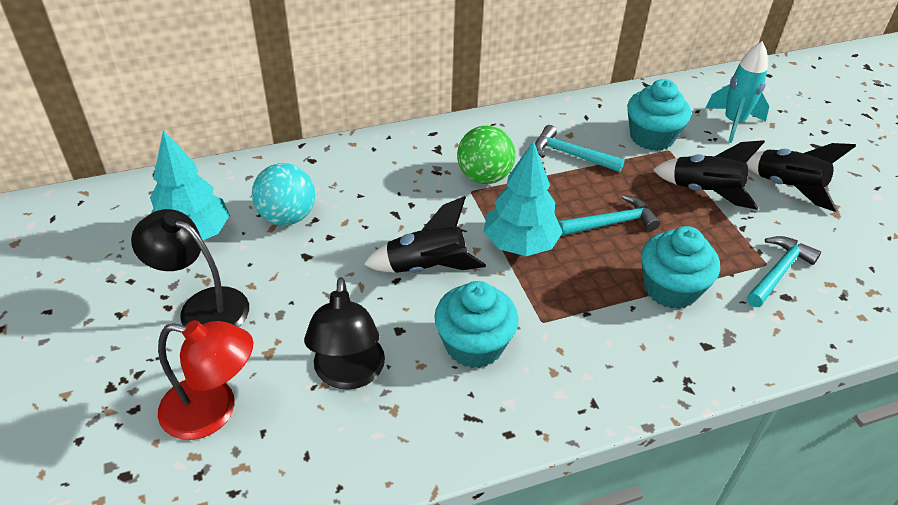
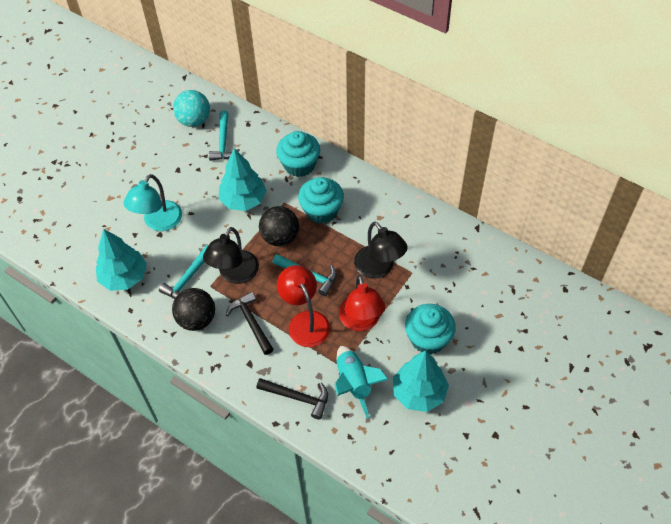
black ball: 0 -> 2
black hammer: 0 -> 2
black rocket: 3 -> 0
green ball: 1 -> 0
red lamp: 1 -> 2
turquoise lamp: 0 -> 1
turquoise tree: 2 -> 3

